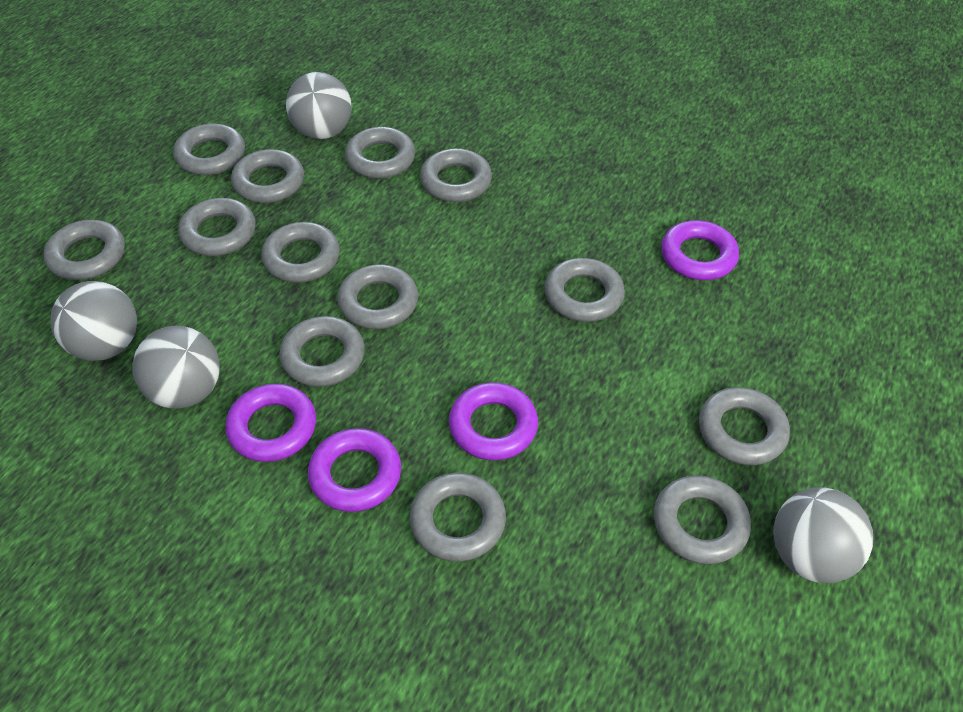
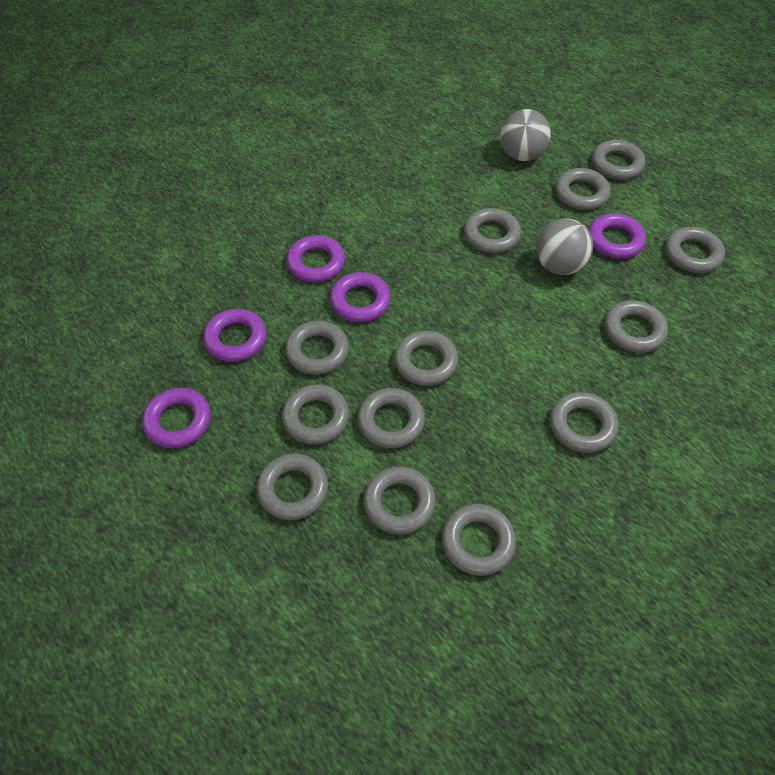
grey ball: 4 -> 2
purple ring: 4 -> 5

